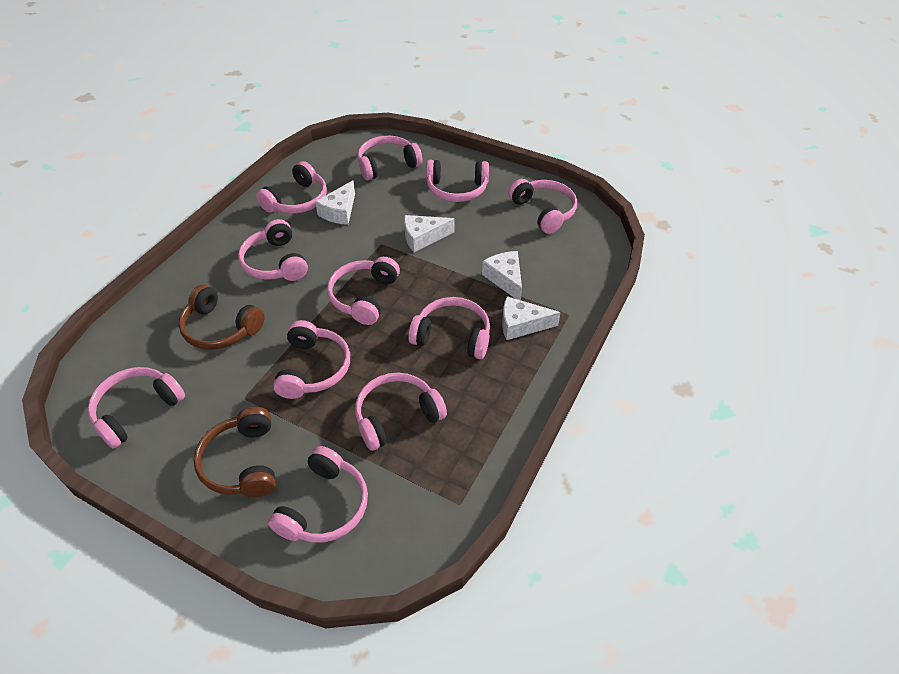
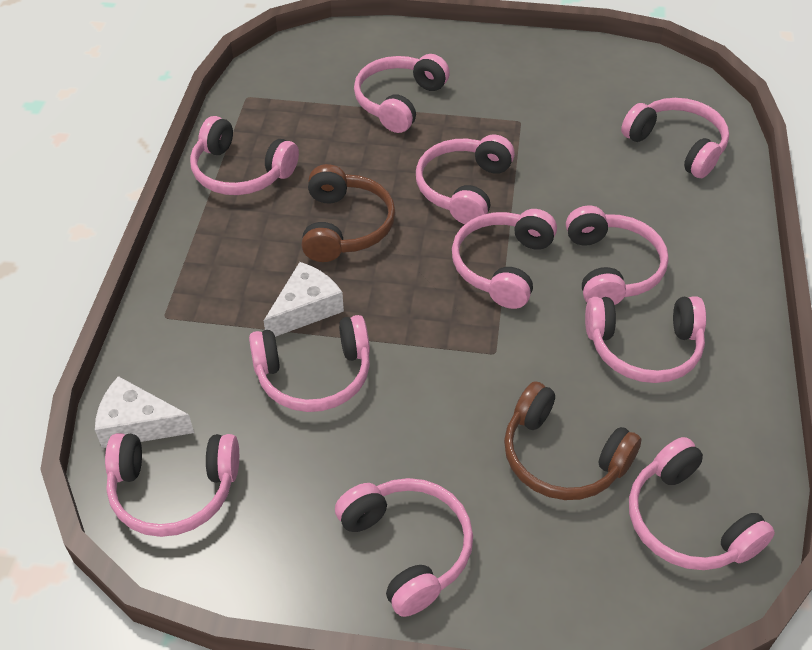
white cheese: 4 -> 2

